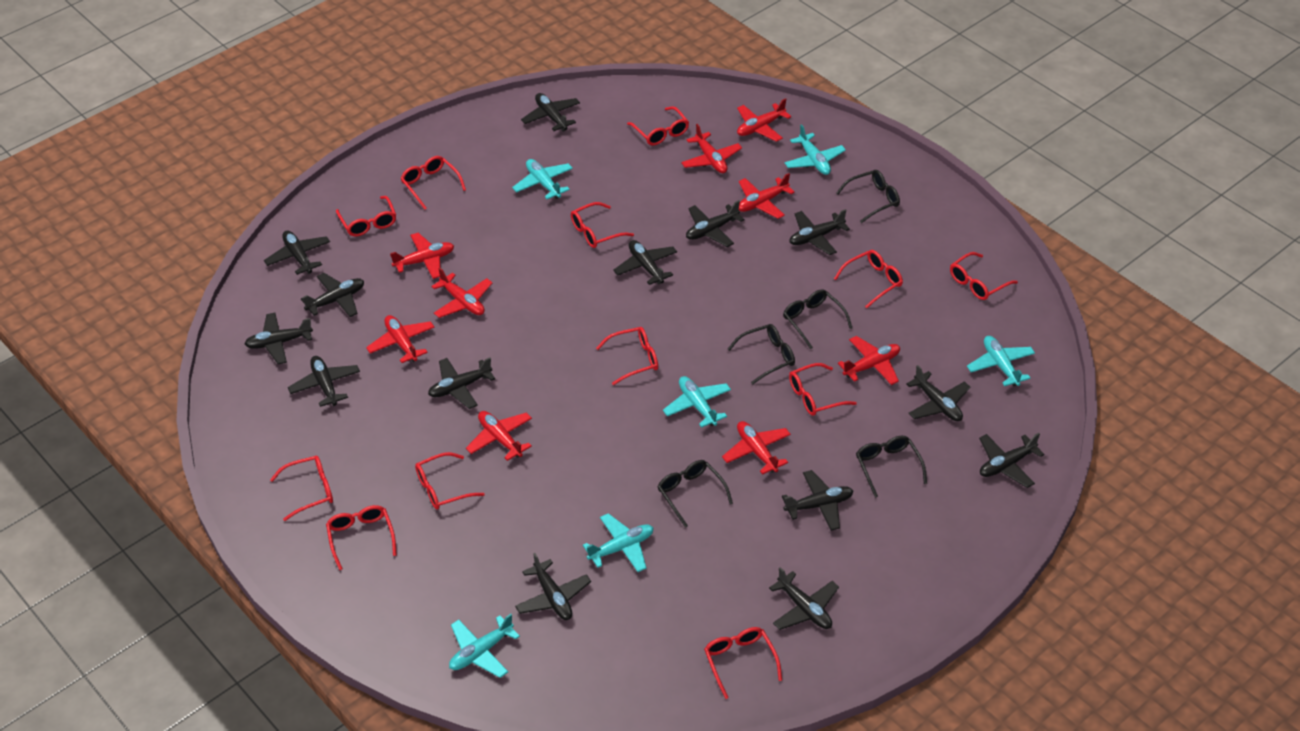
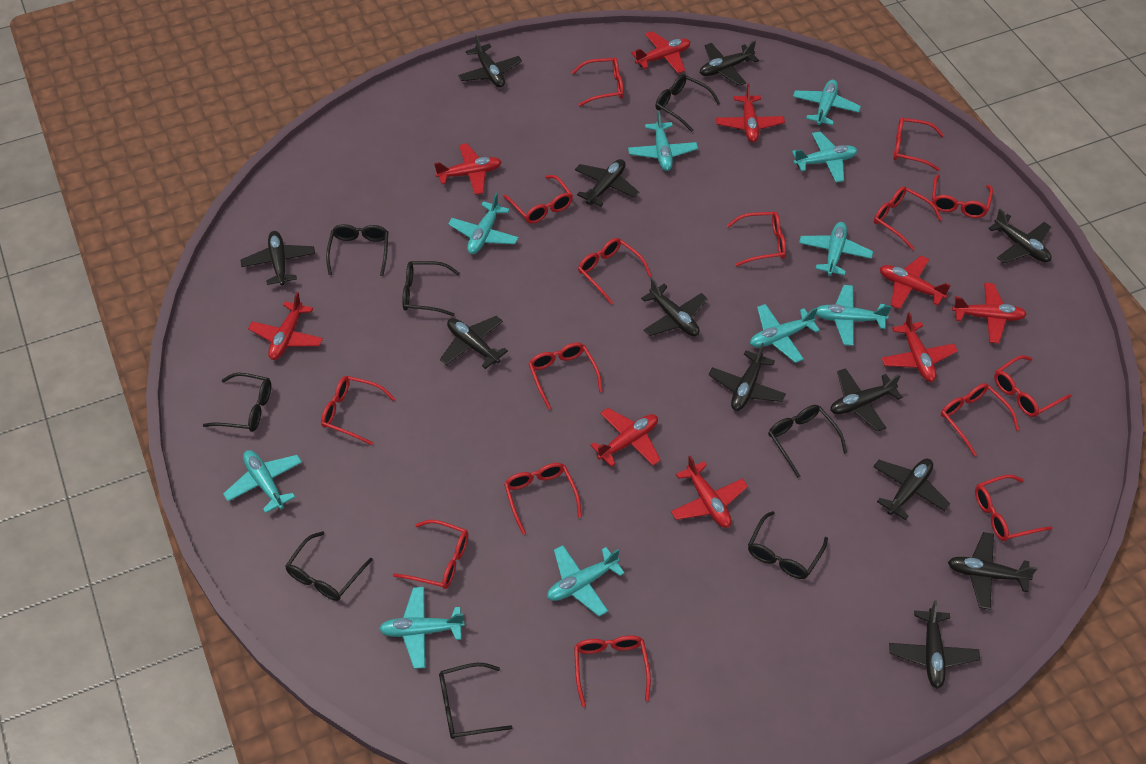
black glasses: 5 -> 8
black plane: 14 -> 12
red glasses: 12 -> 15
turquoise plane: 6 -> 10

